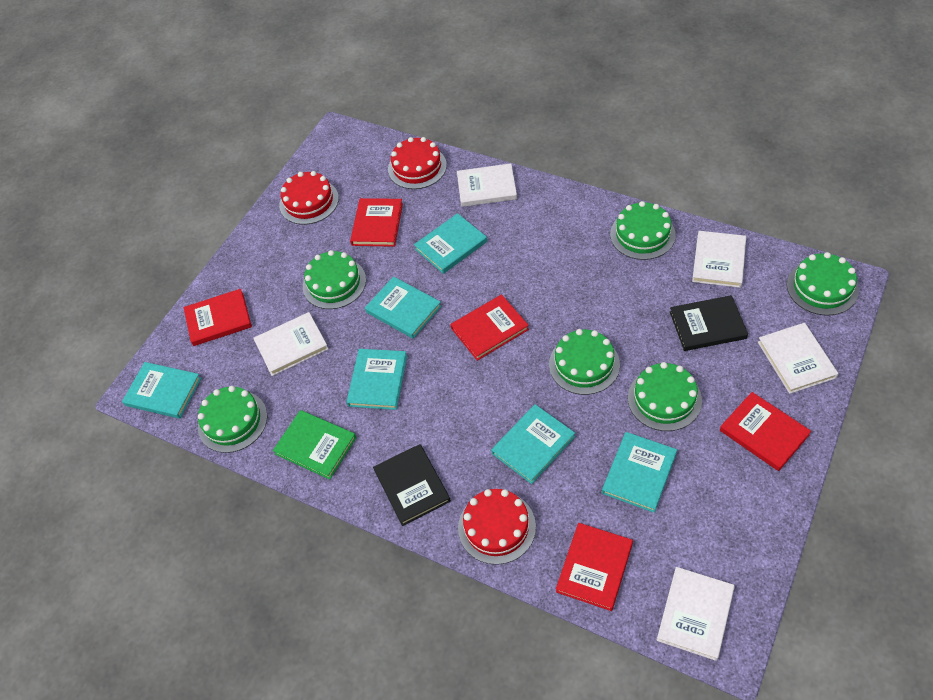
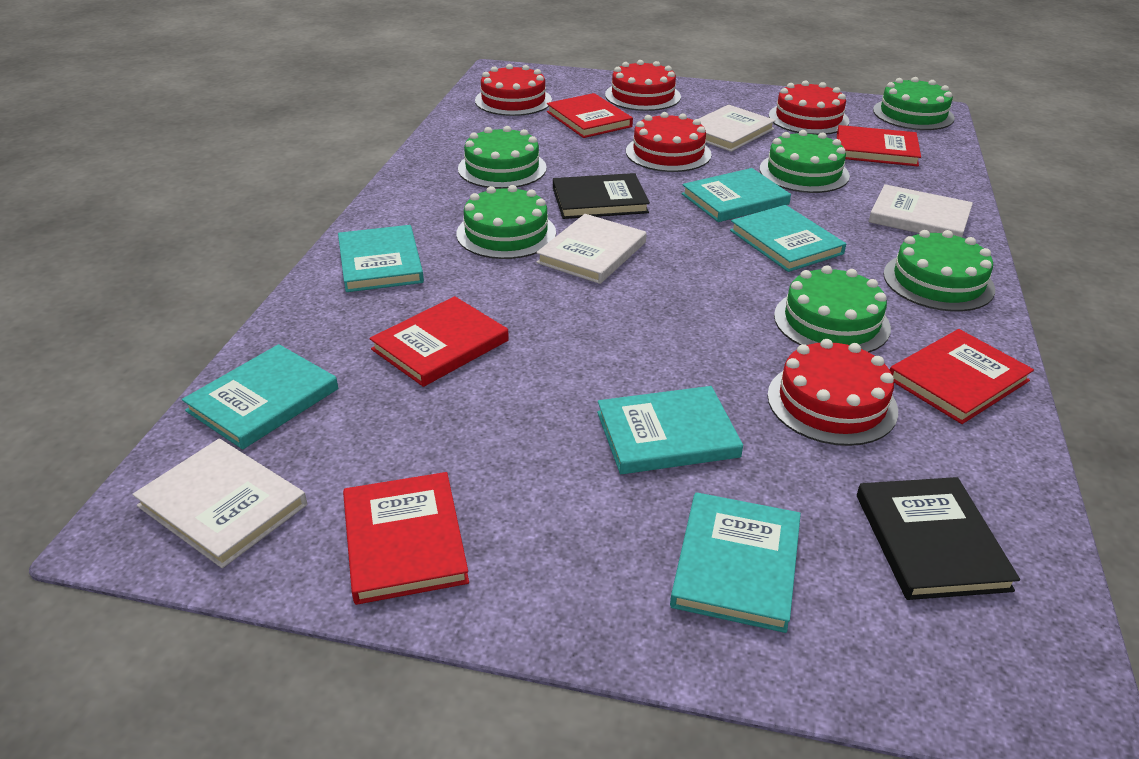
green book: 1 -> 0
red cake: 3 -> 5
white book: 5 -> 4

